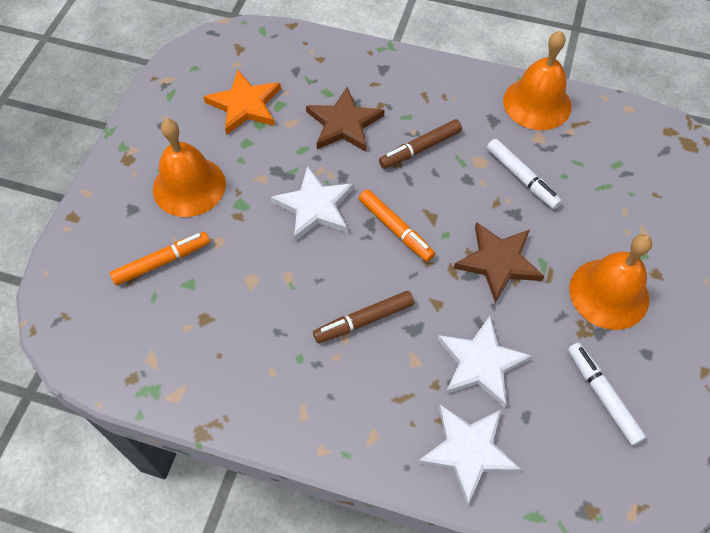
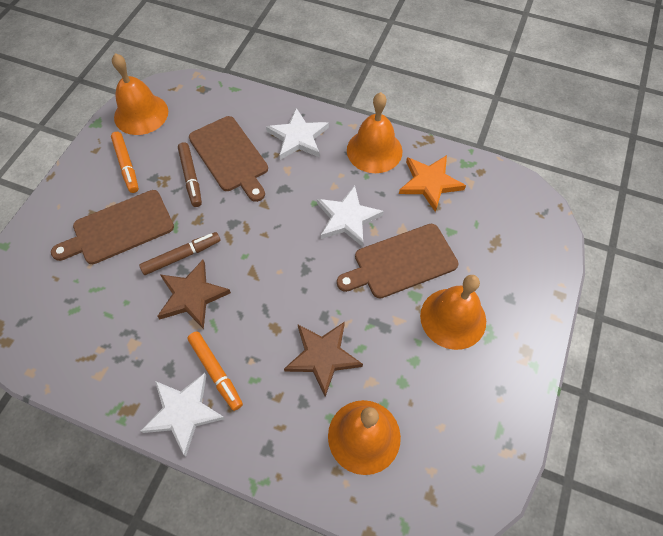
brown cutting board: 0 -> 3
orange bell: 3 -> 4
white marker: 2 -> 0

